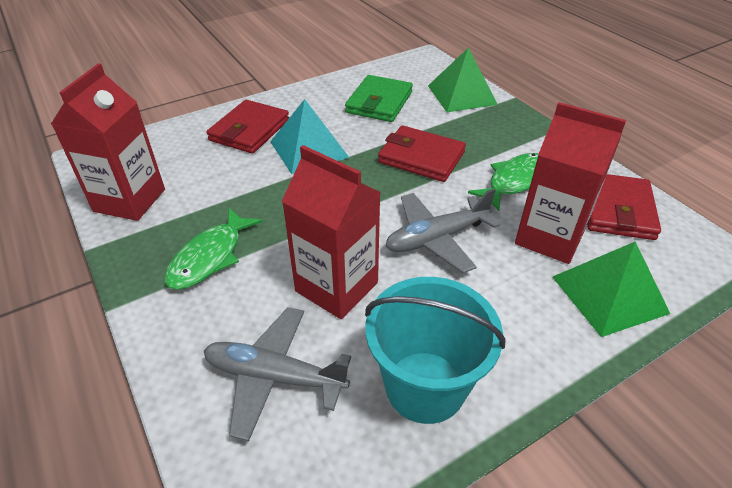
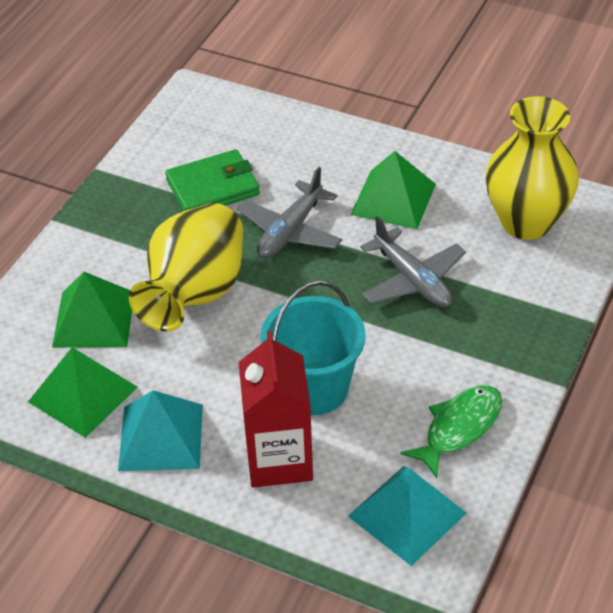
green fish: 2 -> 1
green pyramid: 2 -> 3
red carton: 3 -> 1
red wallet: 3 -> 0
turquoise pyramid: 1 -> 2
yellow vase: 0 -> 2

